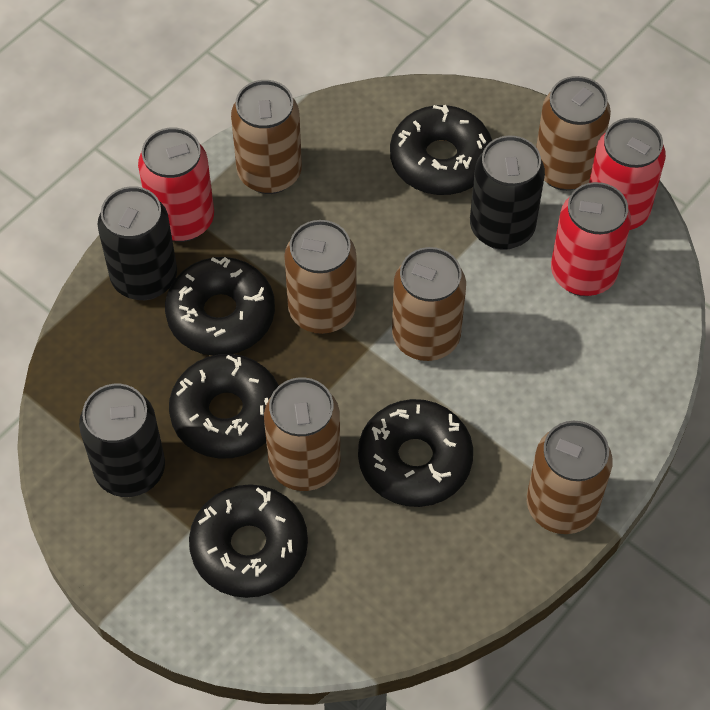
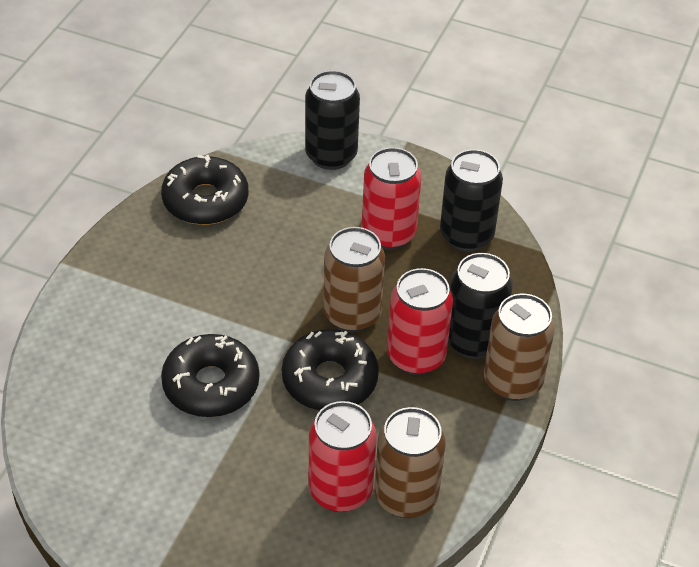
black donut: 5 -> 3
brown can: 6 -> 3

